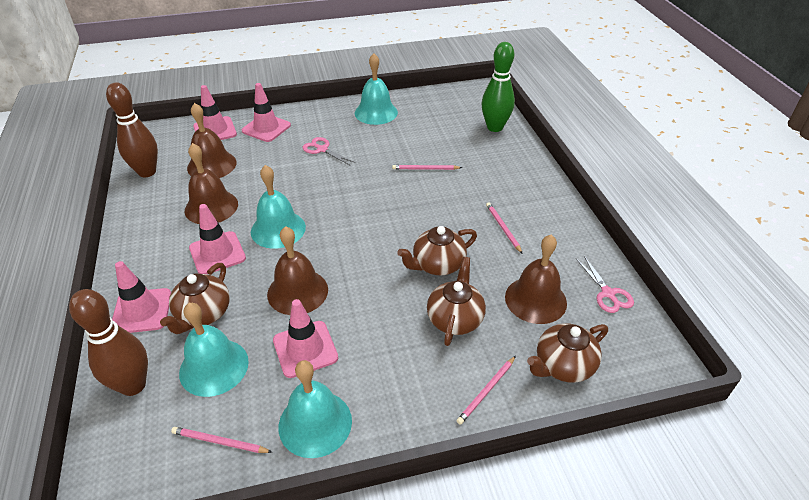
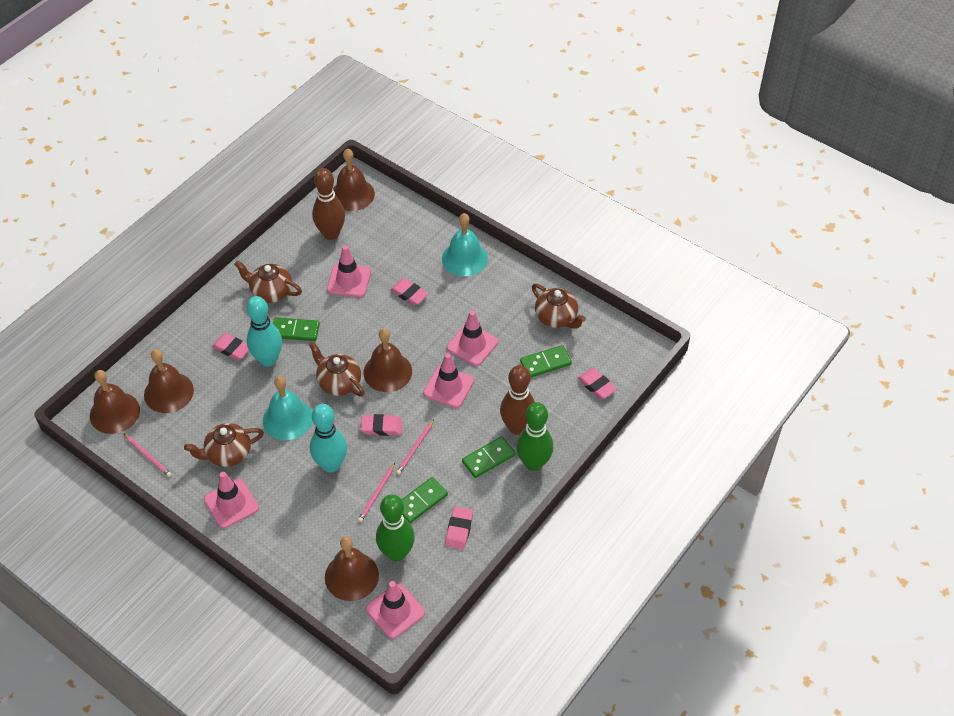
brown bell: 4 -> 5
green bowling pin: 1 -> 2
green domino: 0 -> 4
pink eraser: 0 -> 5
pink pencil: 4 -> 3
pink scissors: 2 -> 0
turquoise bell: 4 -> 2
turquoise bowling pin: 0 -> 2

